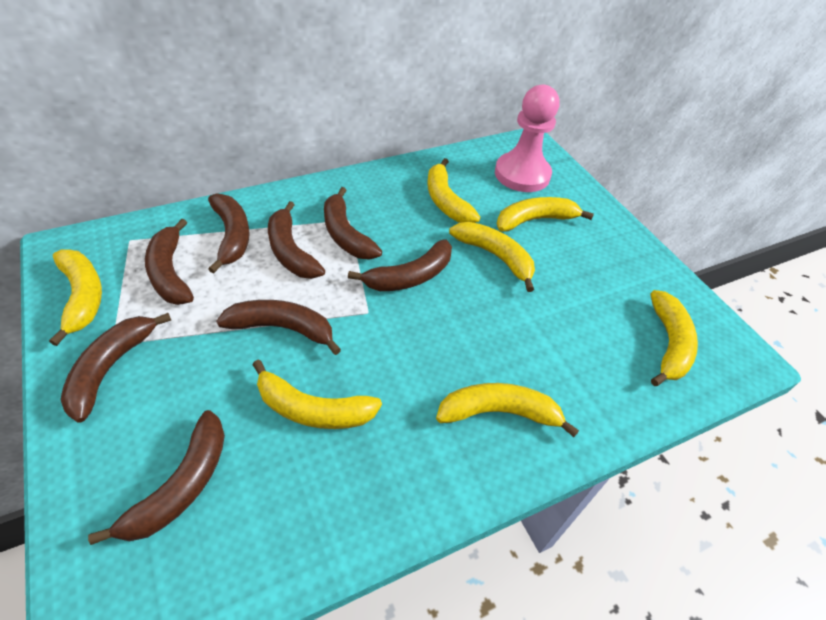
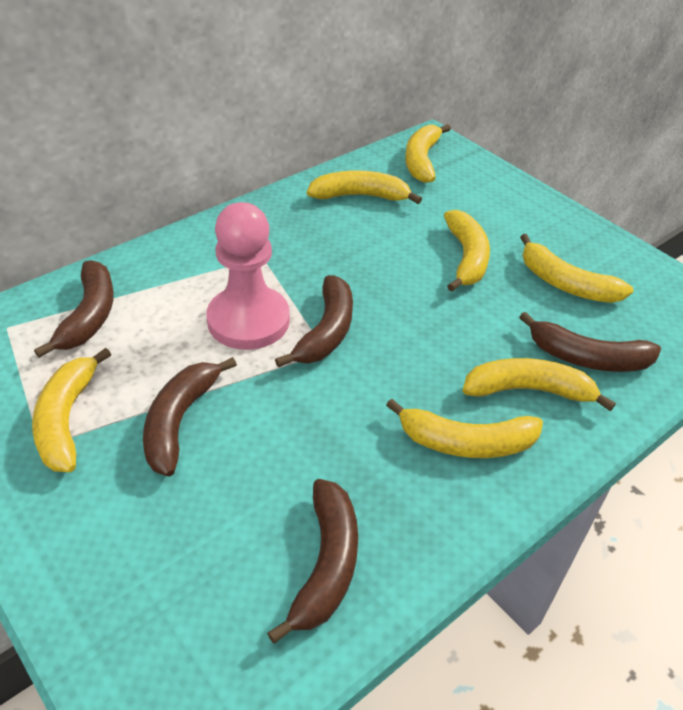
brown banana: 8 -> 5

